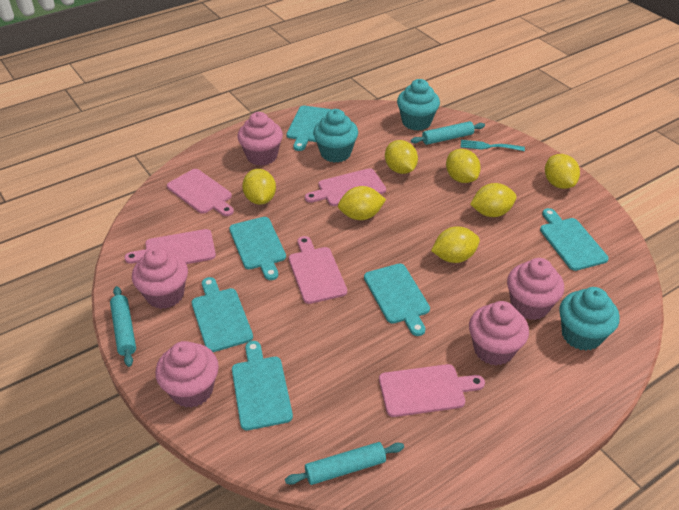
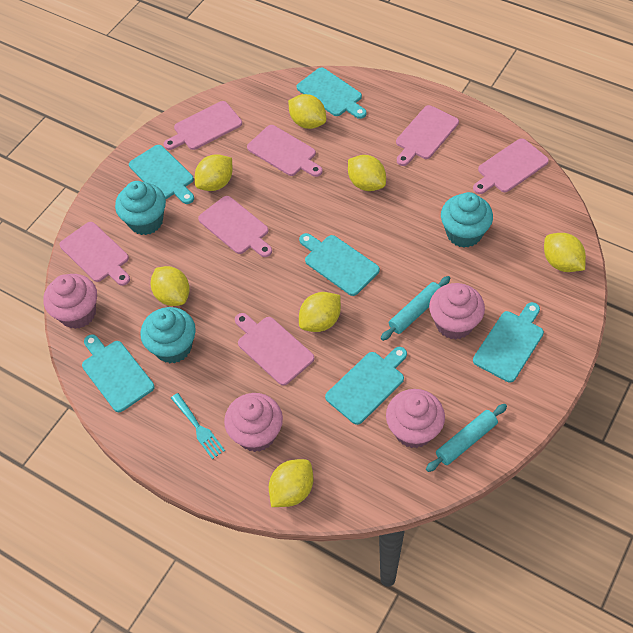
pink cupcake: 5 -> 4
pink cutting board: 5 -> 7
turquoise rolling pin: 3 -> 2

